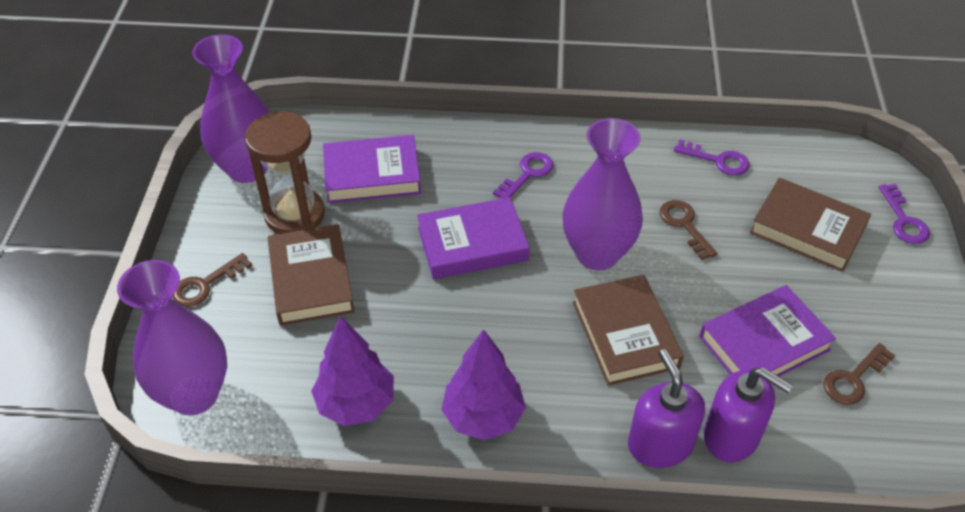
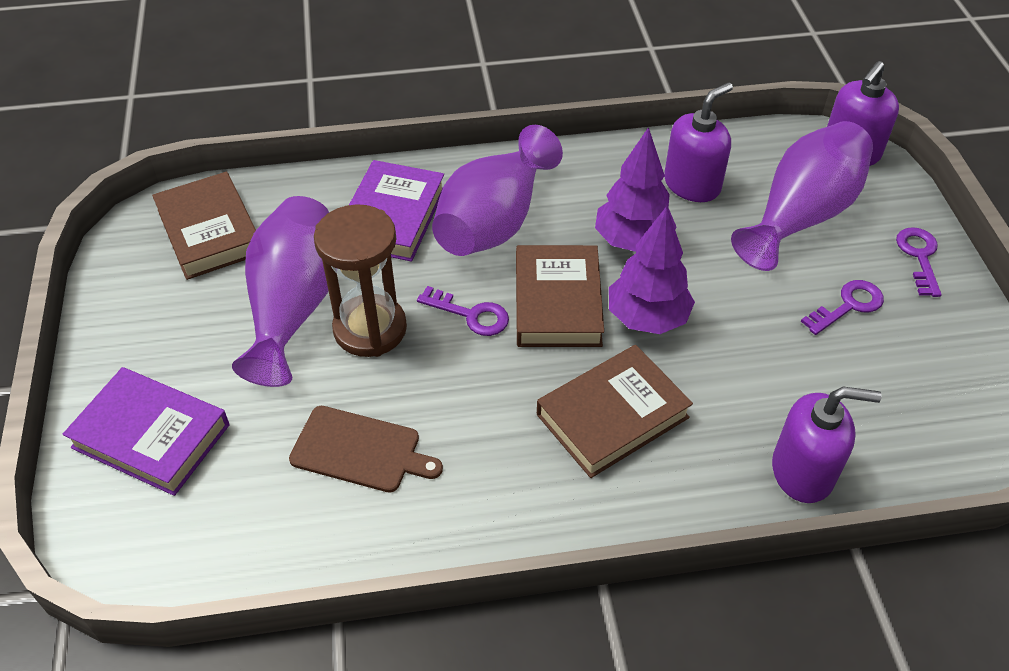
brown cutting board: 0 -> 1
brown key: 3 -> 0
purple book: 3 -> 2
purple soap dispenser: 2 -> 3

